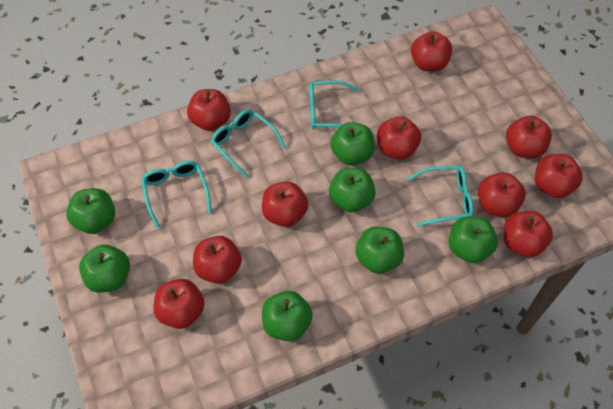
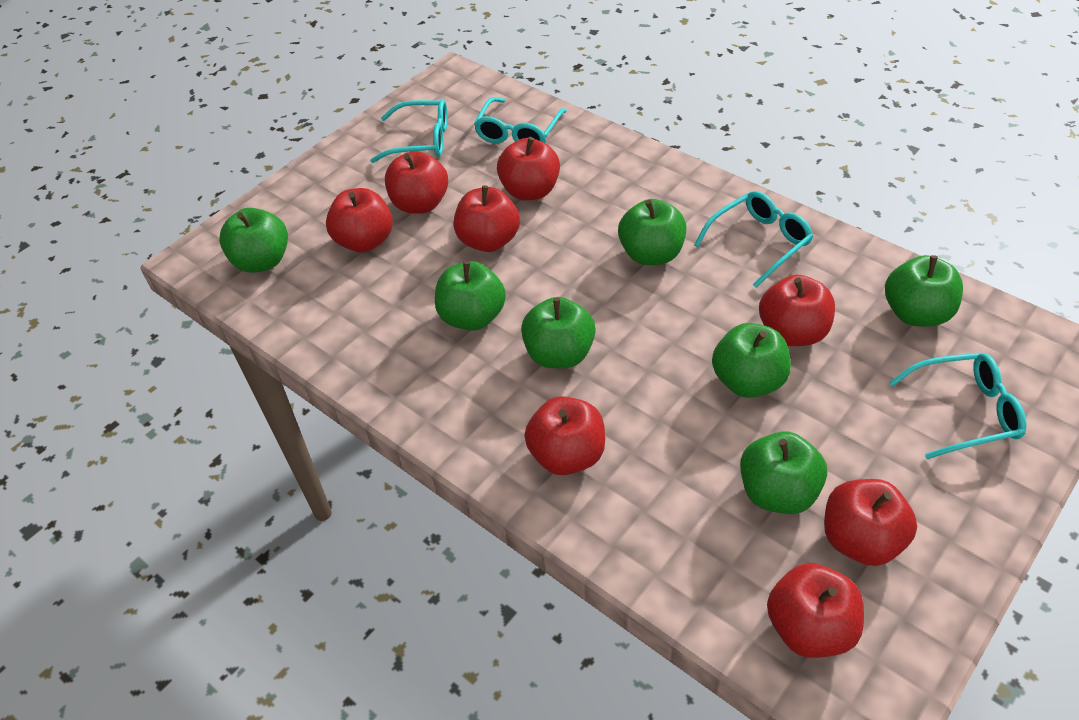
red apple: 10 -> 8

